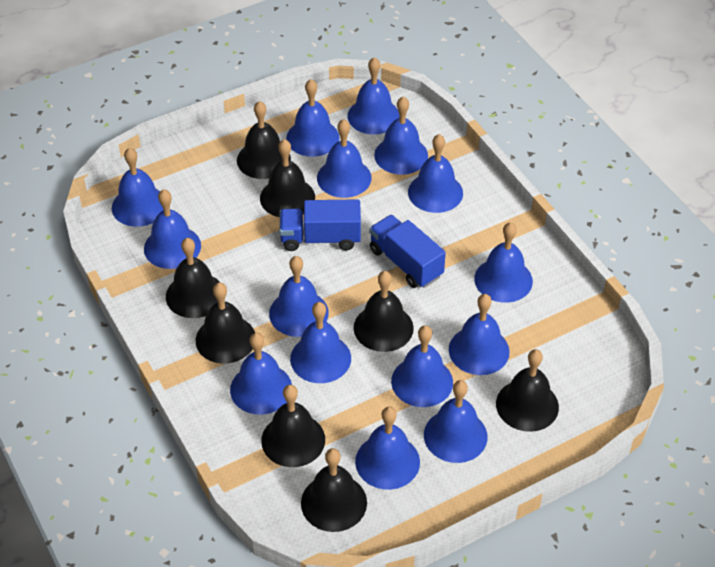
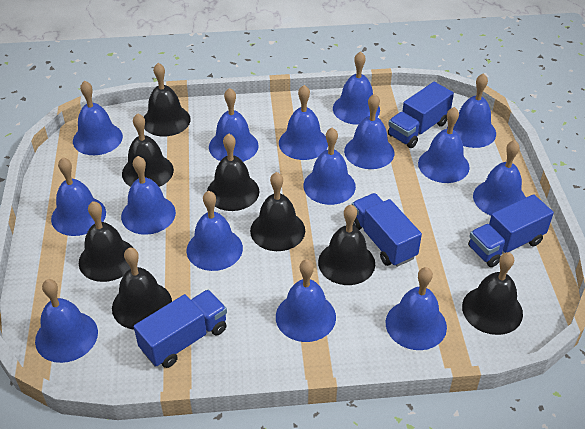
blue truck: 2 -> 4

